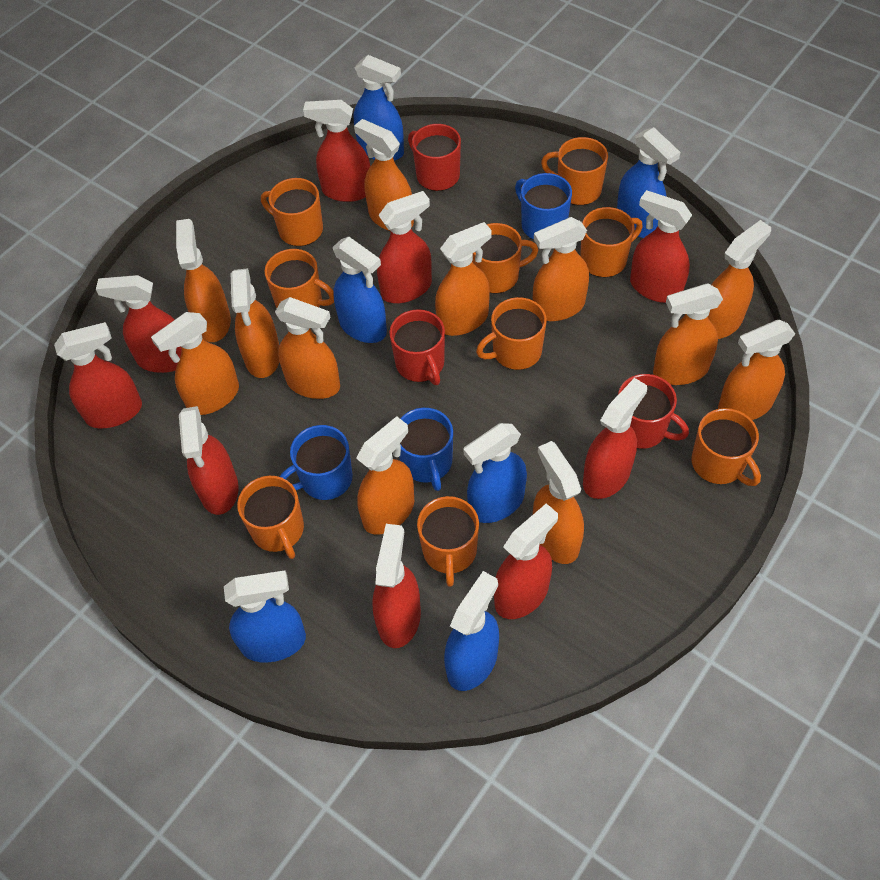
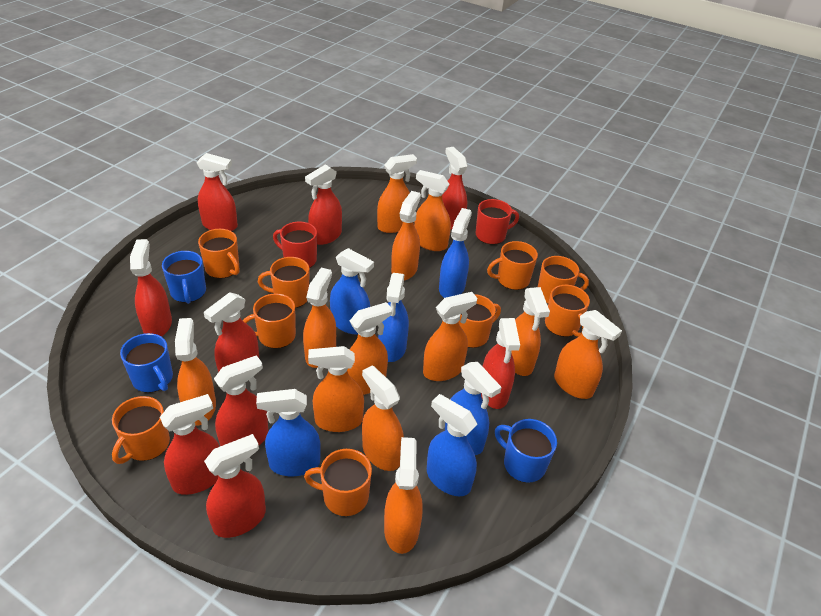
red mug: 3 -> 2

